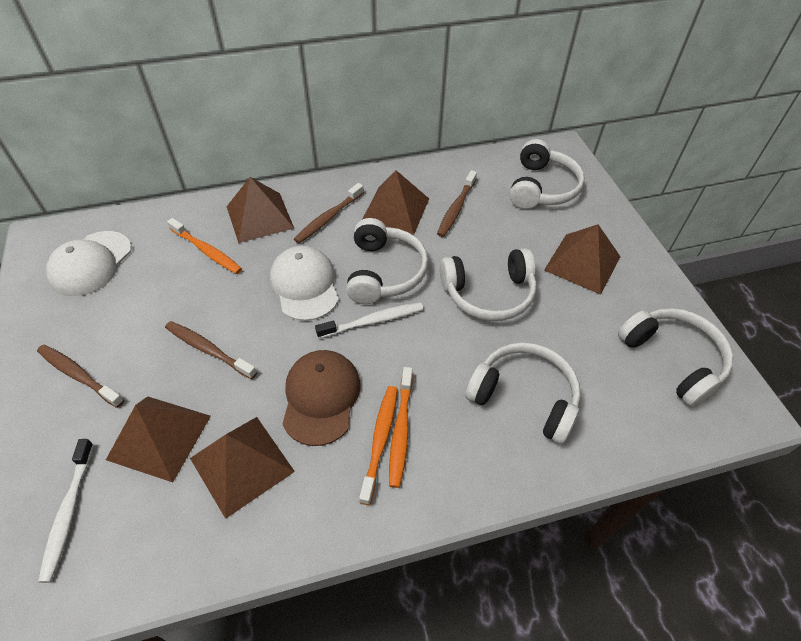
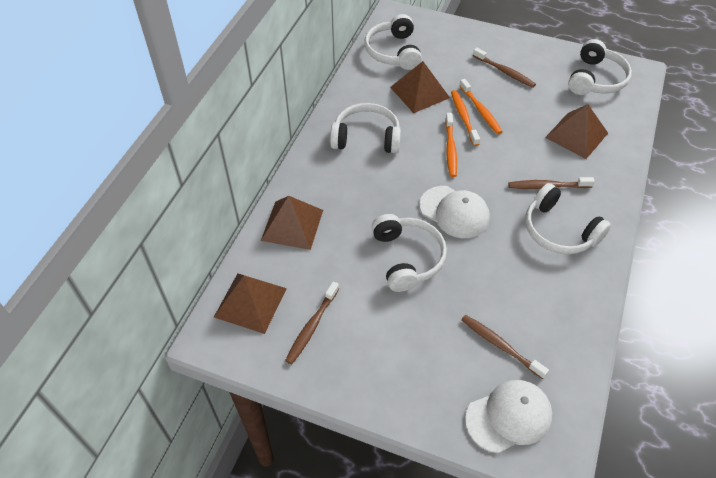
brown cap: 1 -> 0
brown pyramid: 5 -> 4
white toothbrush: 2 -> 0

